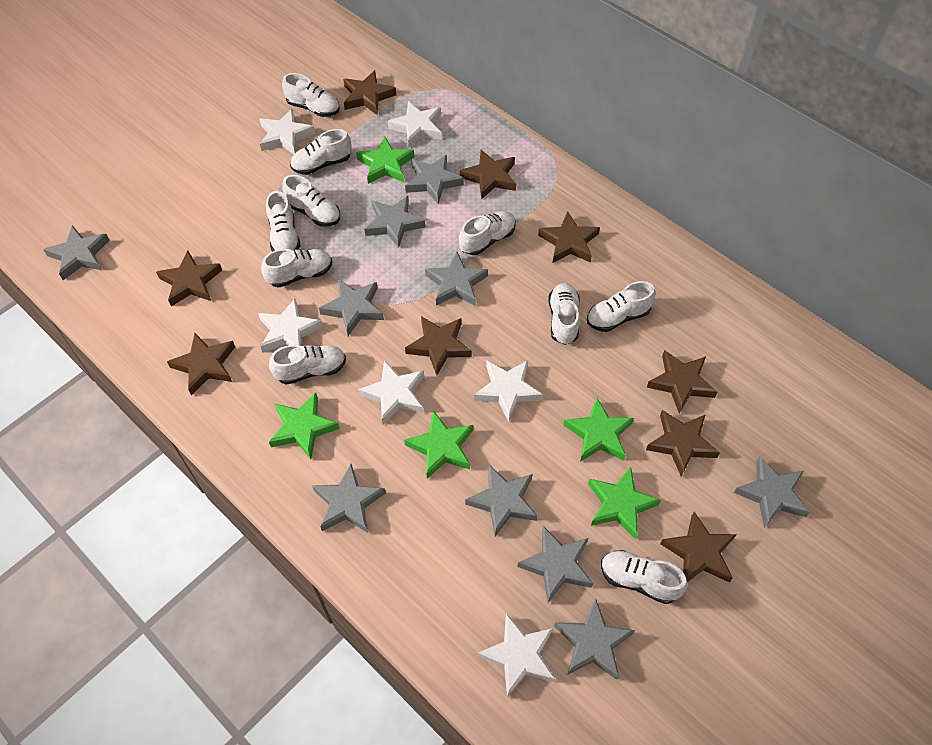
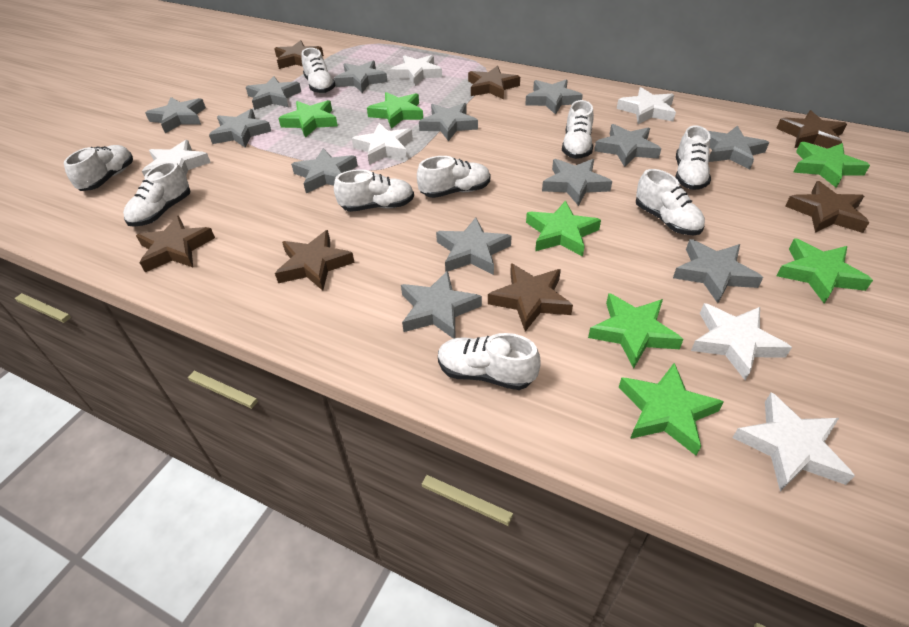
brown star: 9 -> 7
green star: 5 -> 7
grey star: 10 -> 13
white shoe: 10 -> 9

